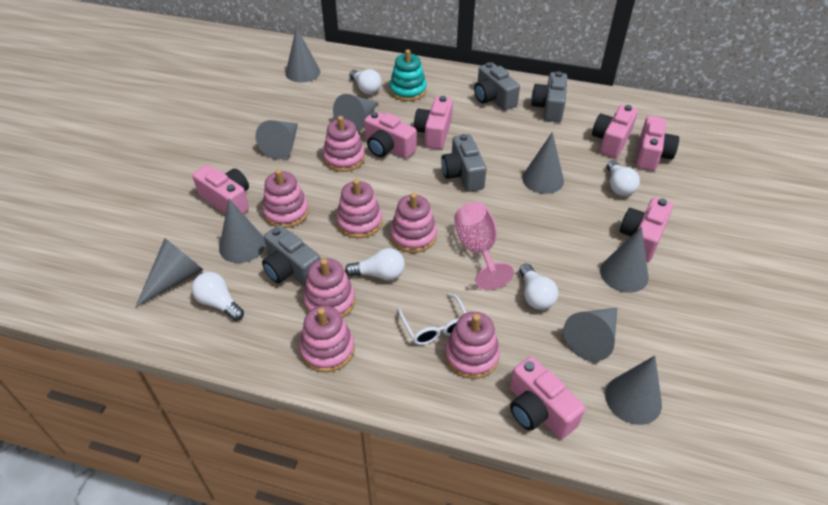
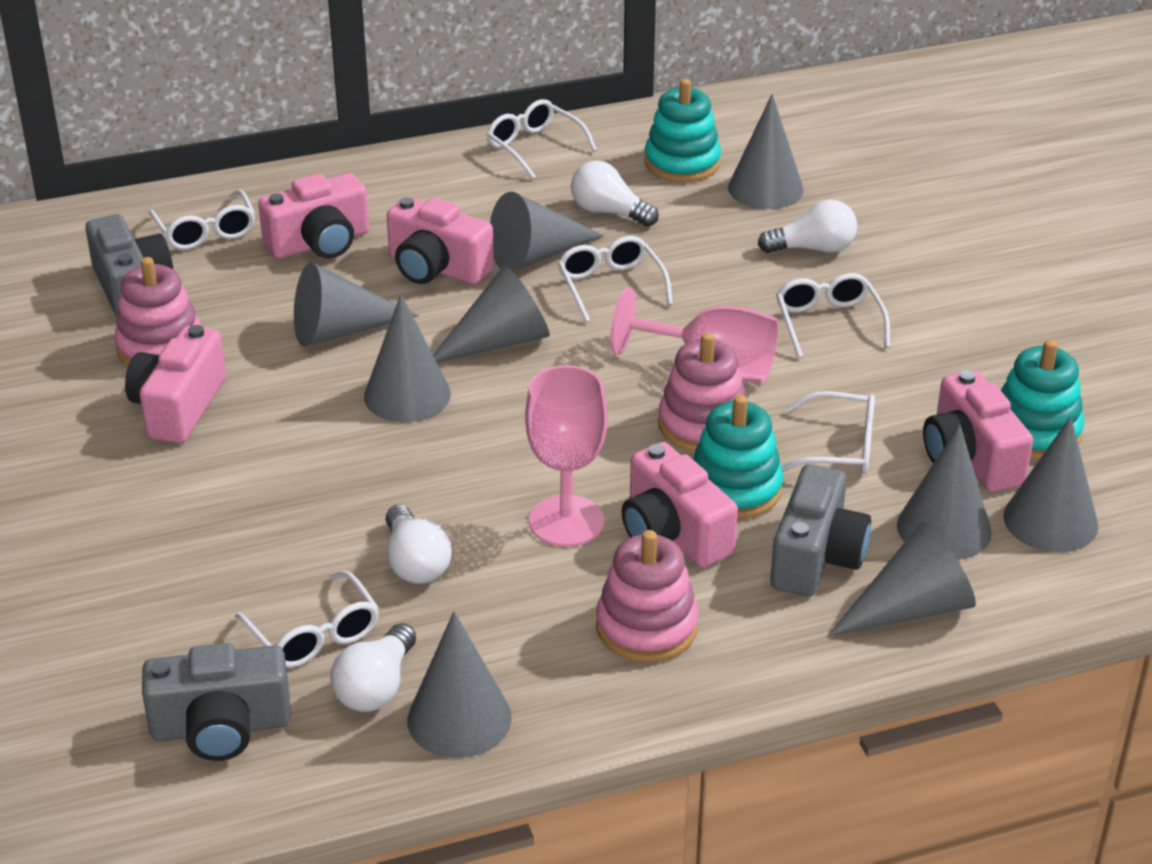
grey camera: 4 -> 3
pink camera: 7 -> 5
pink goblet: 1 -> 2
pink stacking toy: 7 -> 3
turquoise stacking toy: 1 -> 3
white glasses: 1 -> 6
white light bulb: 5 -> 4

